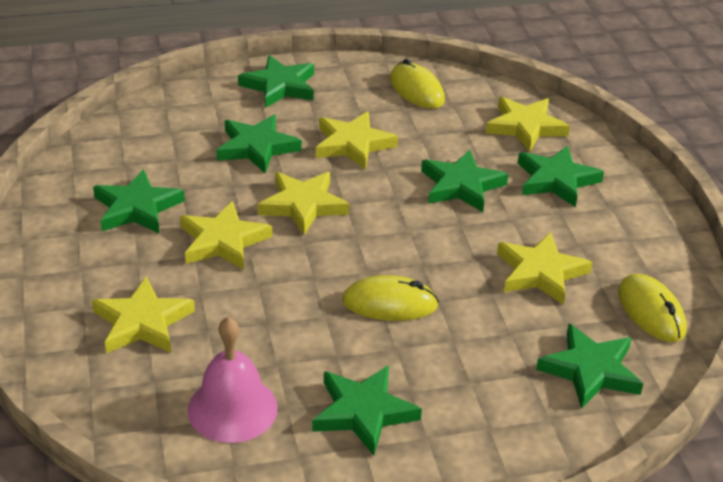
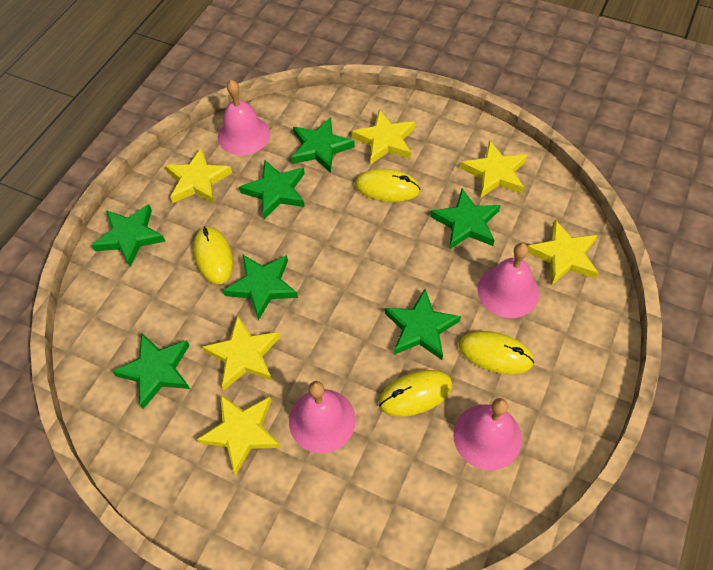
pink bell: 1 -> 4
yellow mouse: 3 -> 4

